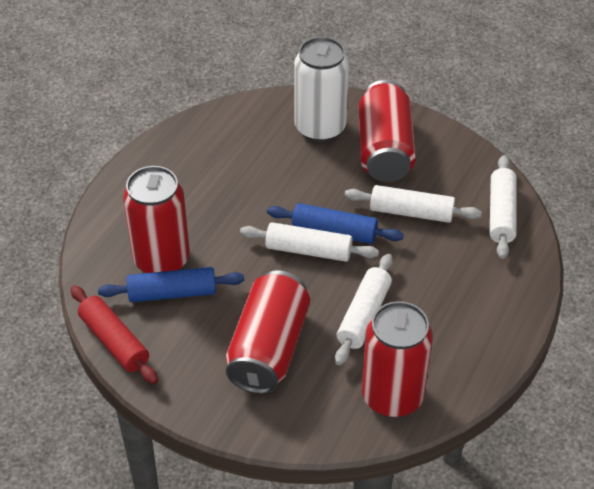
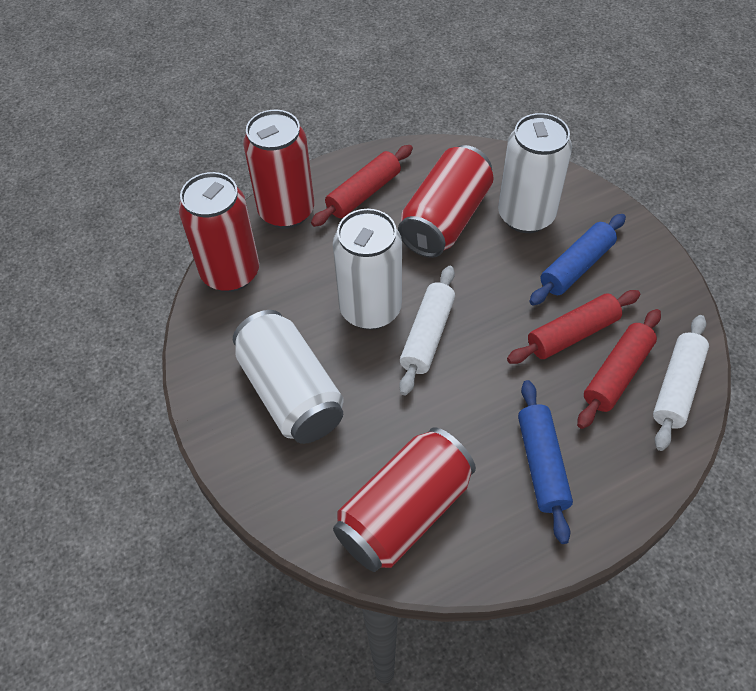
red rolling pin: 1 -> 3
white can: 1 -> 3
white rolling pin: 4 -> 2

